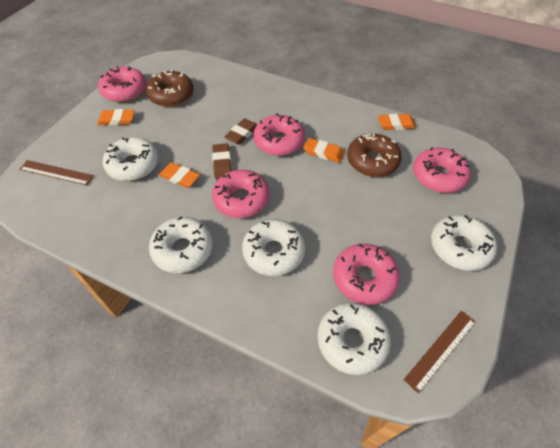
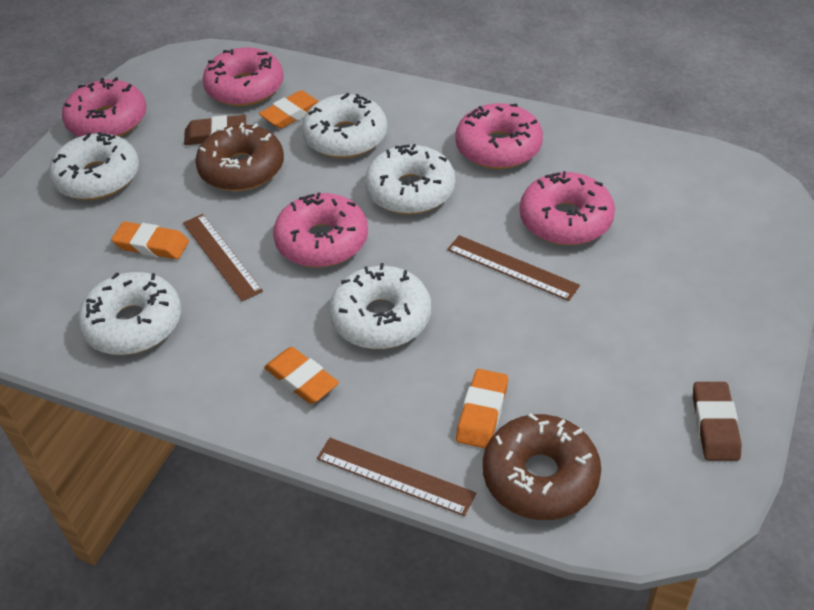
brown ruler: 2 -> 3

